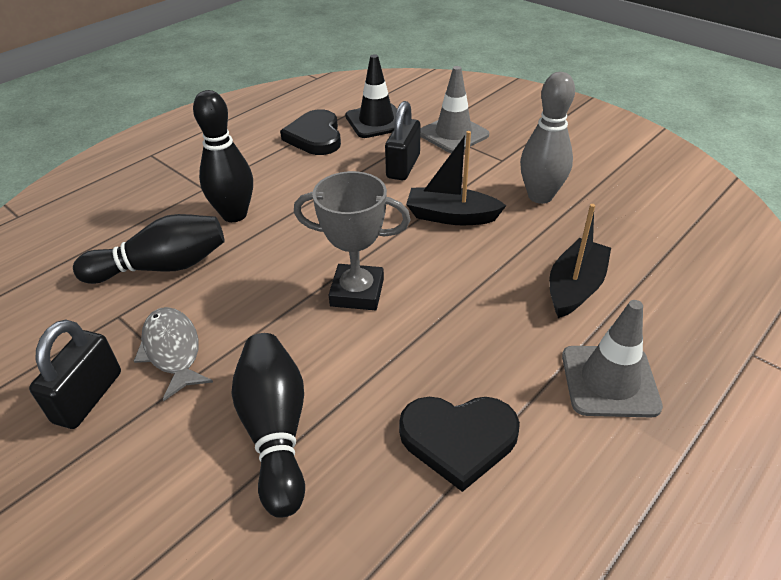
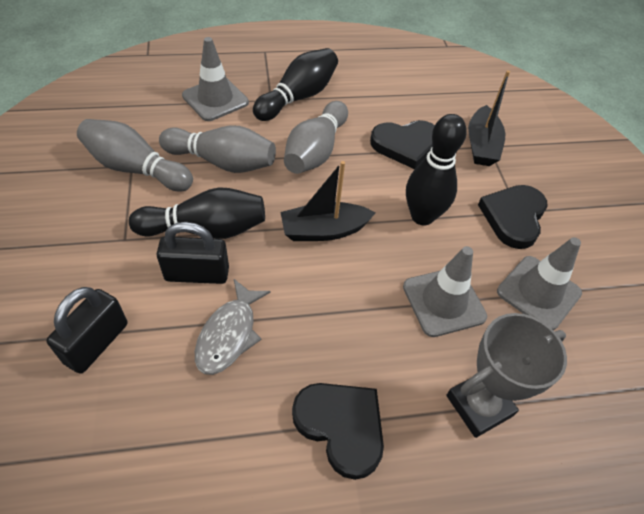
black heart: 2 -> 3
black traffic cone: 1 -> 0
grey bowling pin: 1 -> 3
grey traffic cone: 2 -> 3

